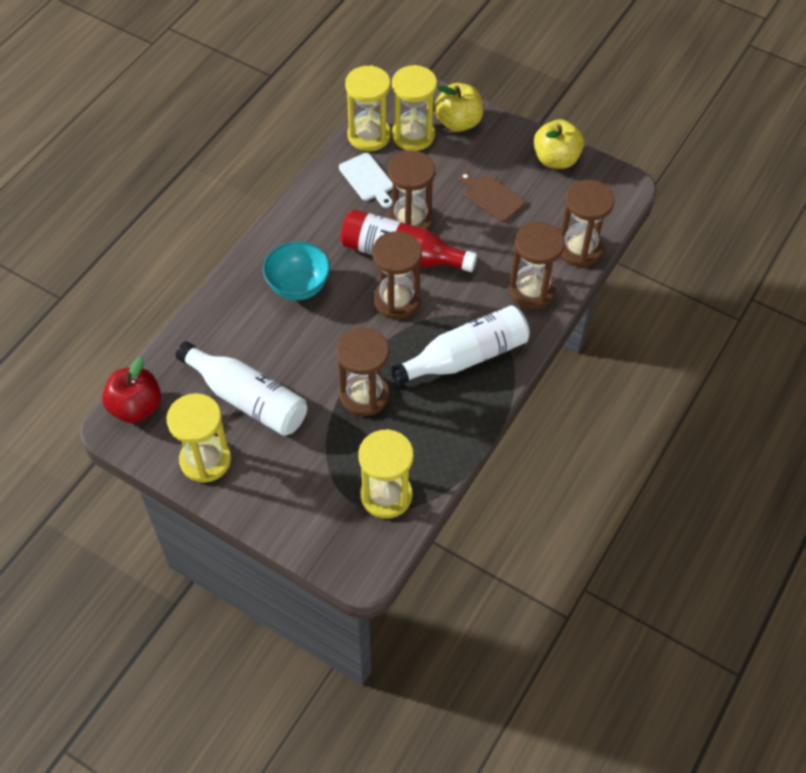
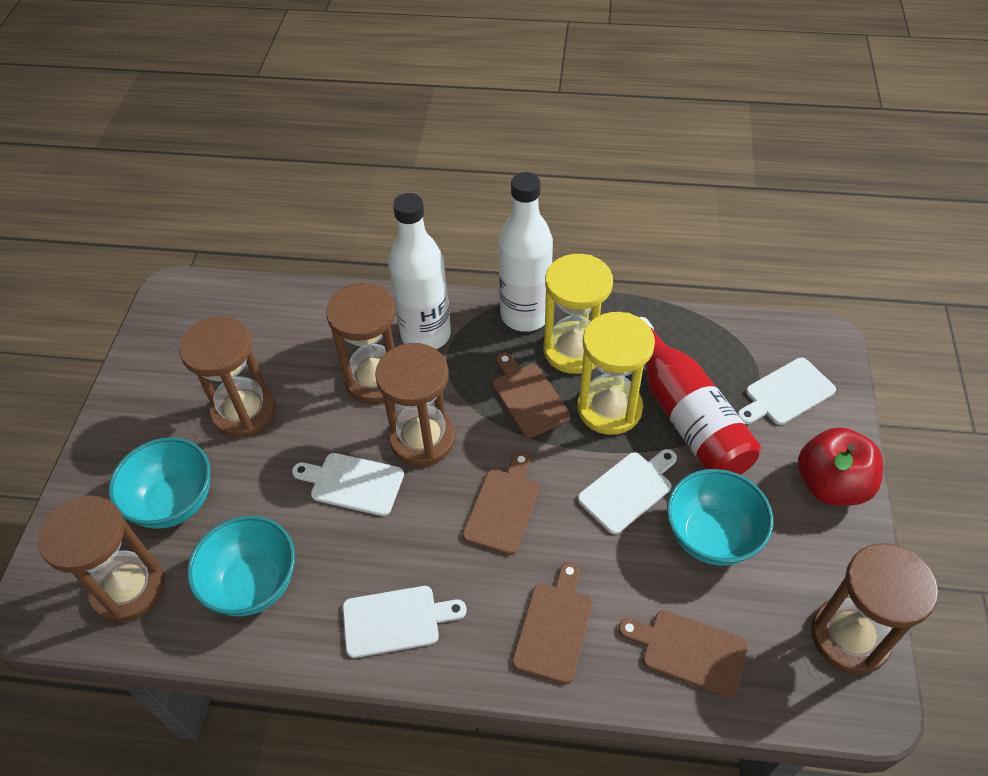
brown cutting board: 1 -> 4
turquoise bowl: 1 -> 3
white cutting board: 1 -> 4
yellow apple: 2 -> 0
yellow hourglass: 4 -> 2

